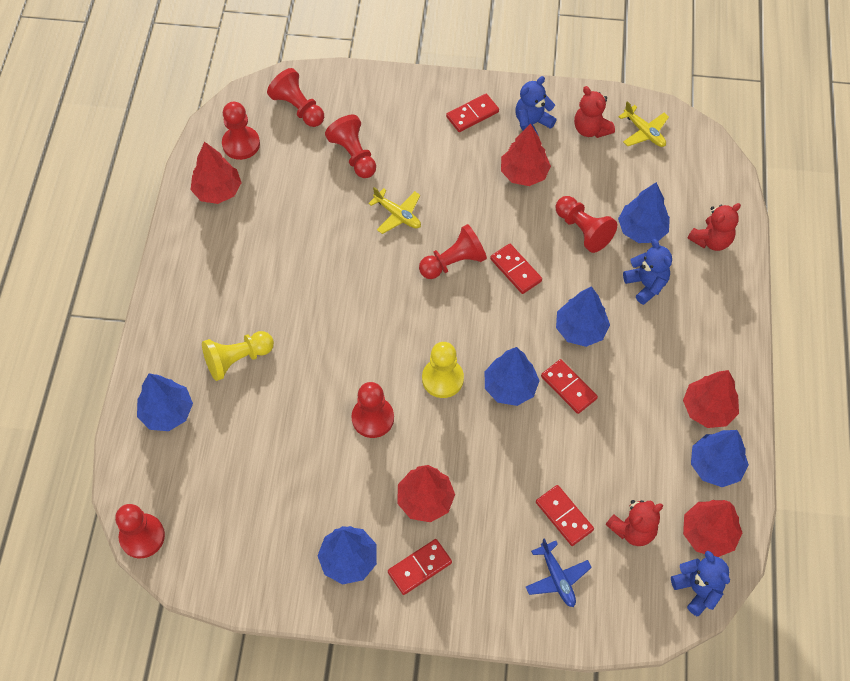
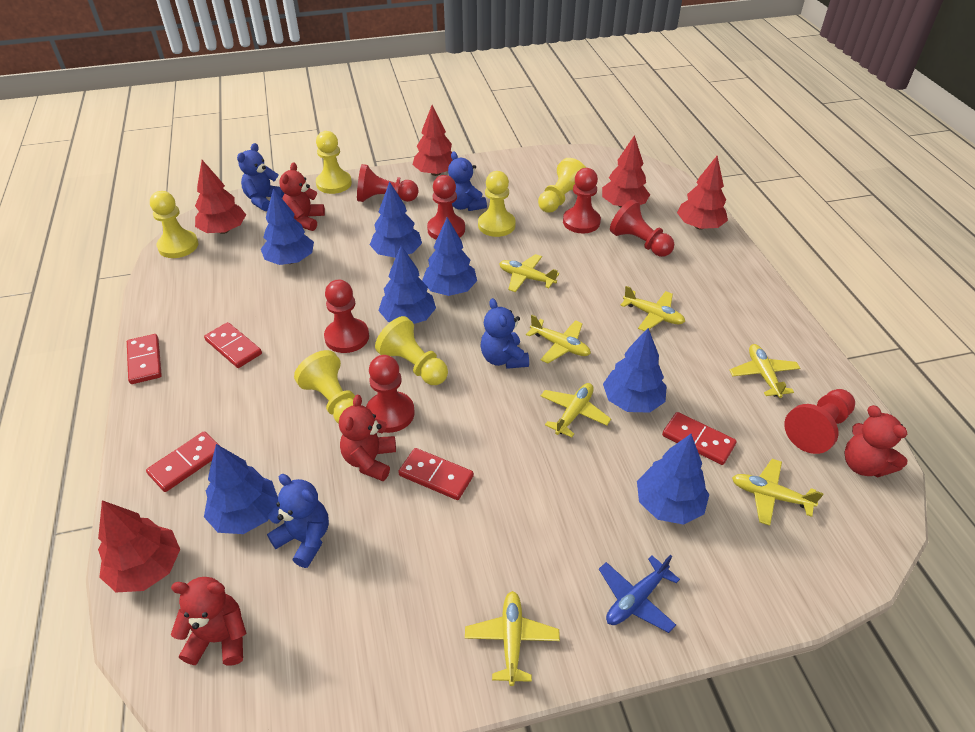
blue teddy bear: 3 -> 4
blue tree: 6 -> 7
red teddy bear: 3 -> 4
yellow pawn: 2 -> 6
yellow plane: 2 -> 7

